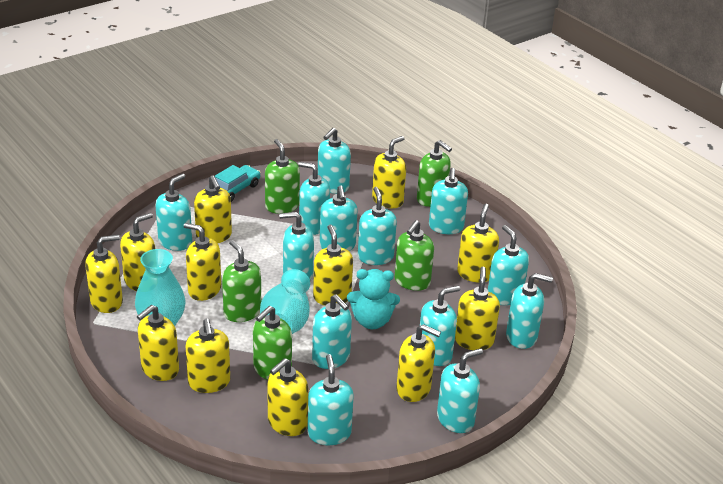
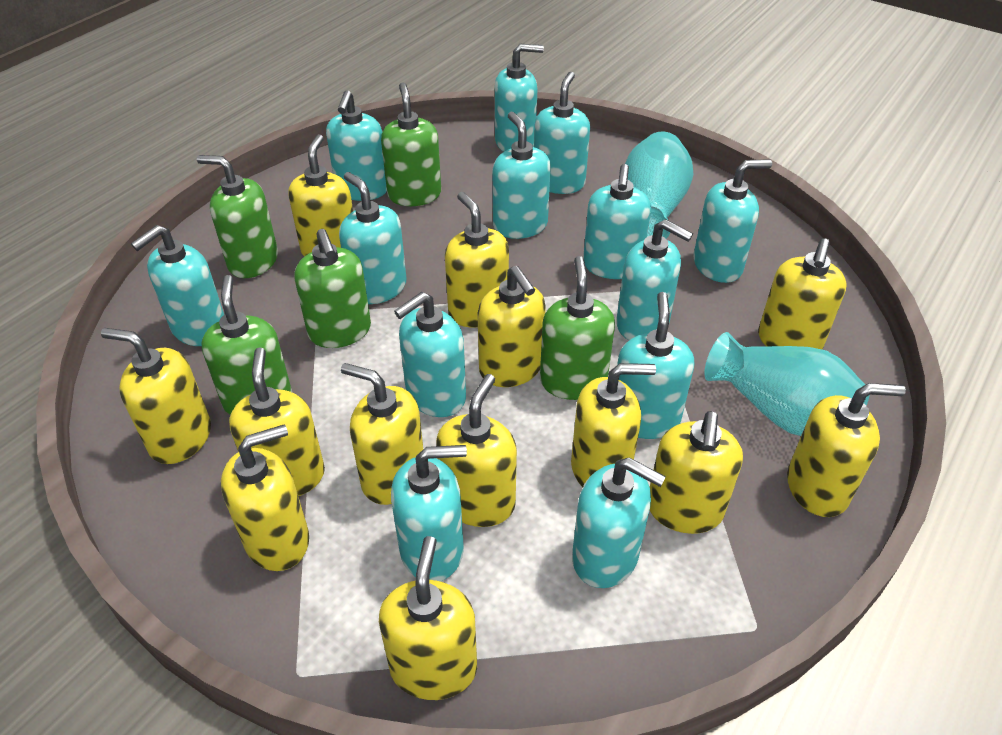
turquoise car: 1 -> 0
turquoise teddy bear: 1 -> 0
yellow soap dispenser: 12 -> 13

